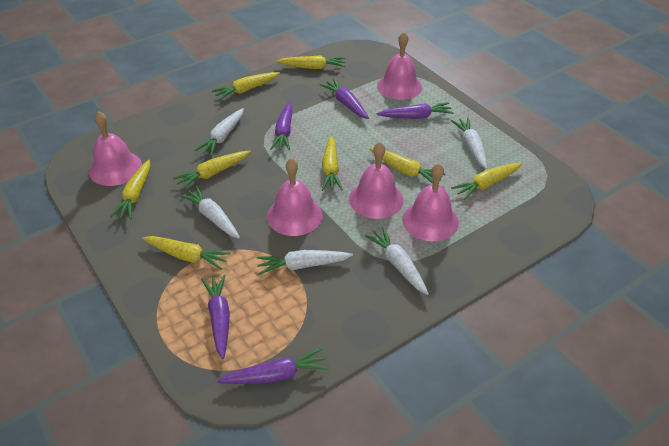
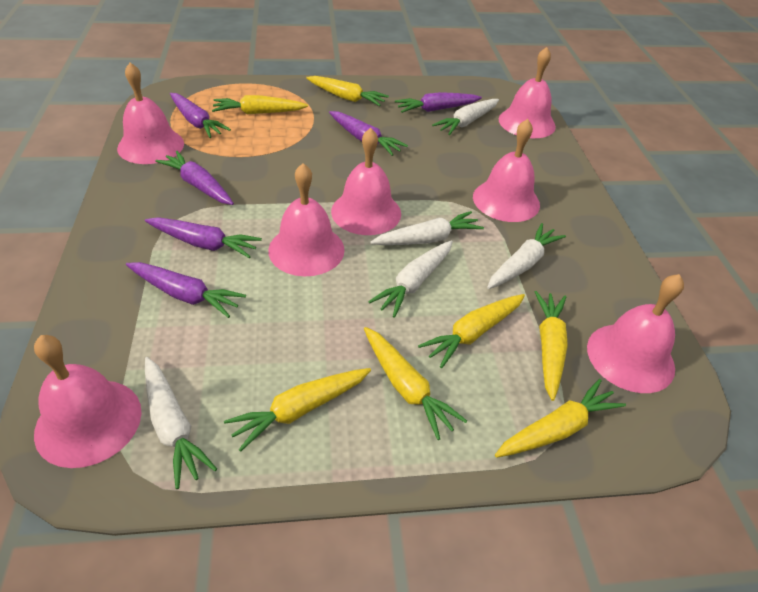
pink bell: 5 -> 7
purple carrot: 5 -> 6
yellow carrot: 8 -> 7

